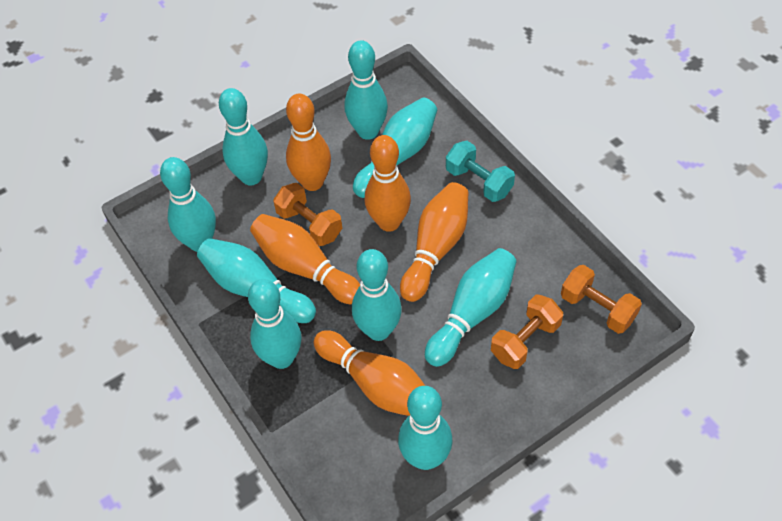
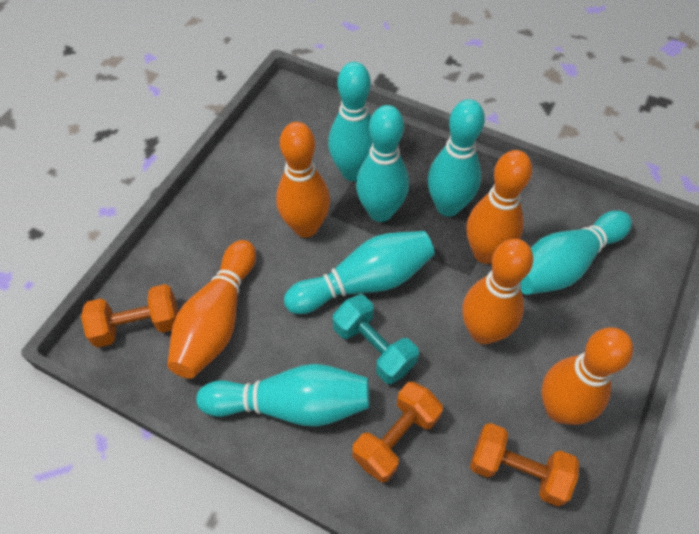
turquoise bowling pin: 9 -> 6

